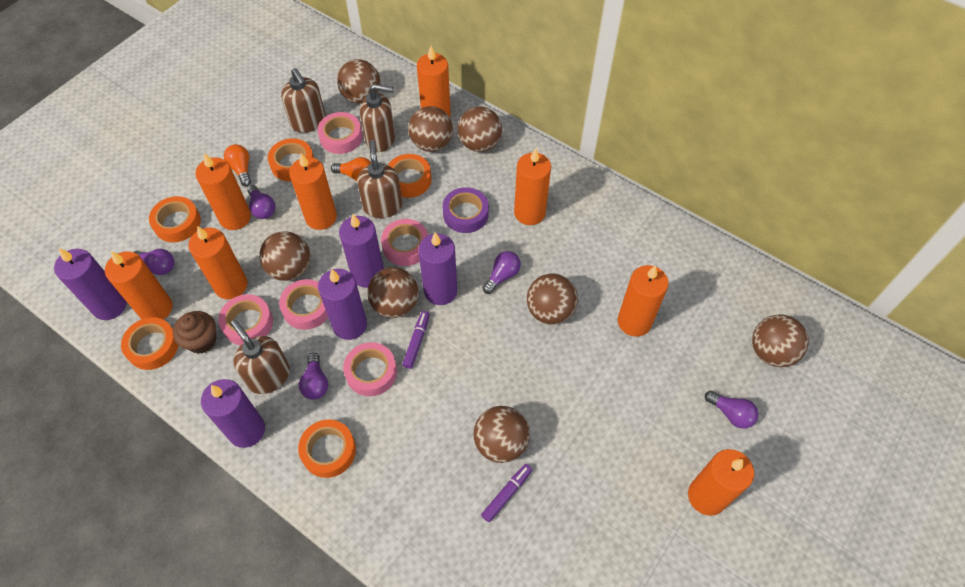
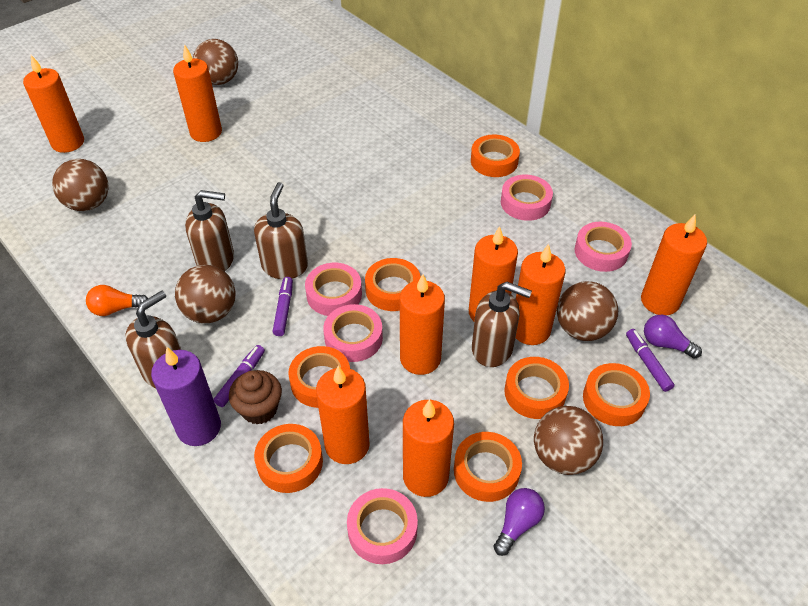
brown ball: 8 -> 5
orange light bulb: 2 -> 1
orange tape: 5 -> 7
purple candle: 5 -> 1
purple light bulb: 5 -> 2
purple marker: 2 -> 3
purple tape: 1 -> 0

